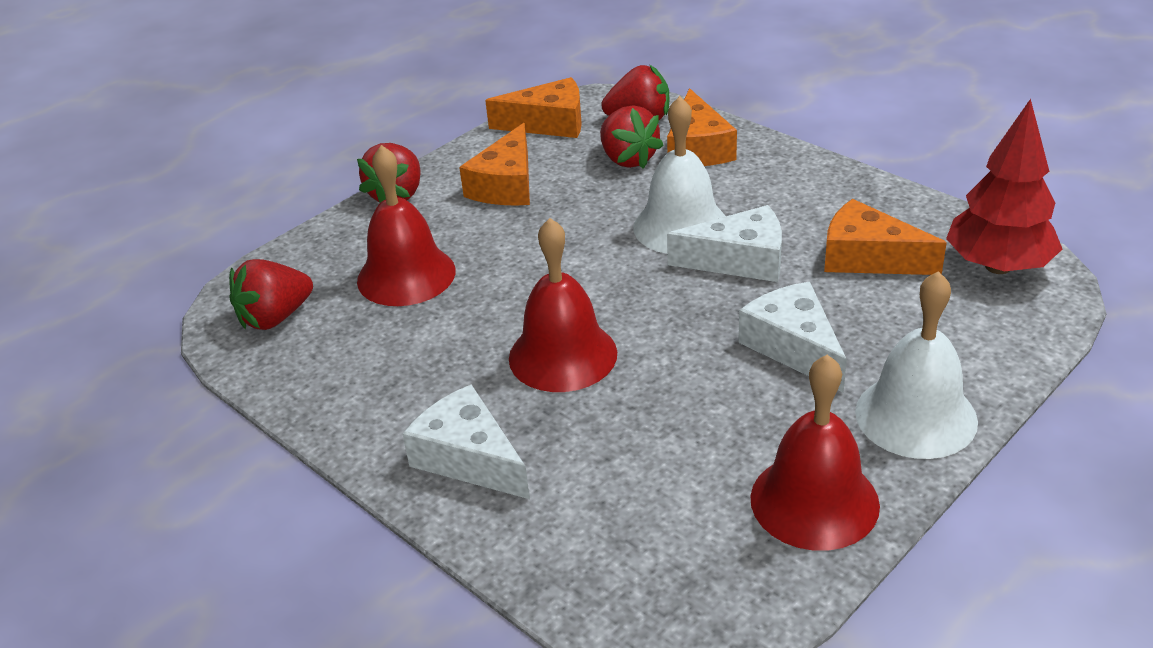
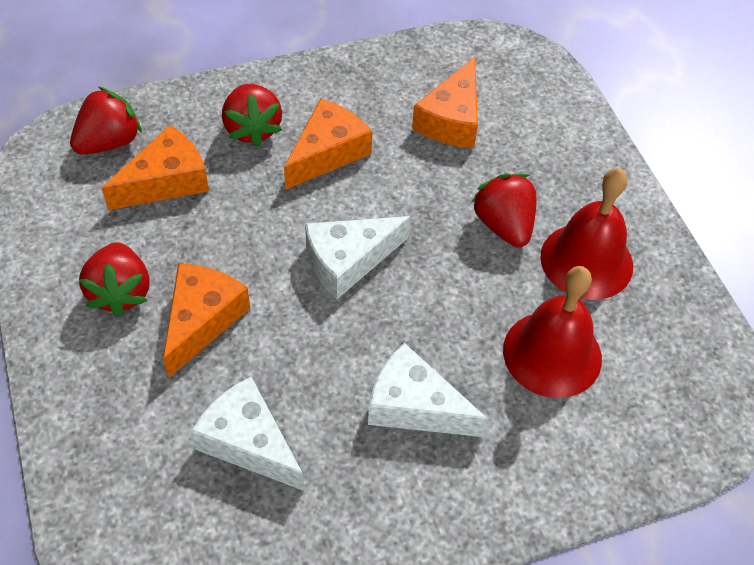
red bell: 3 -> 2
red tree: 1 -> 0
white bell: 2 -> 0

